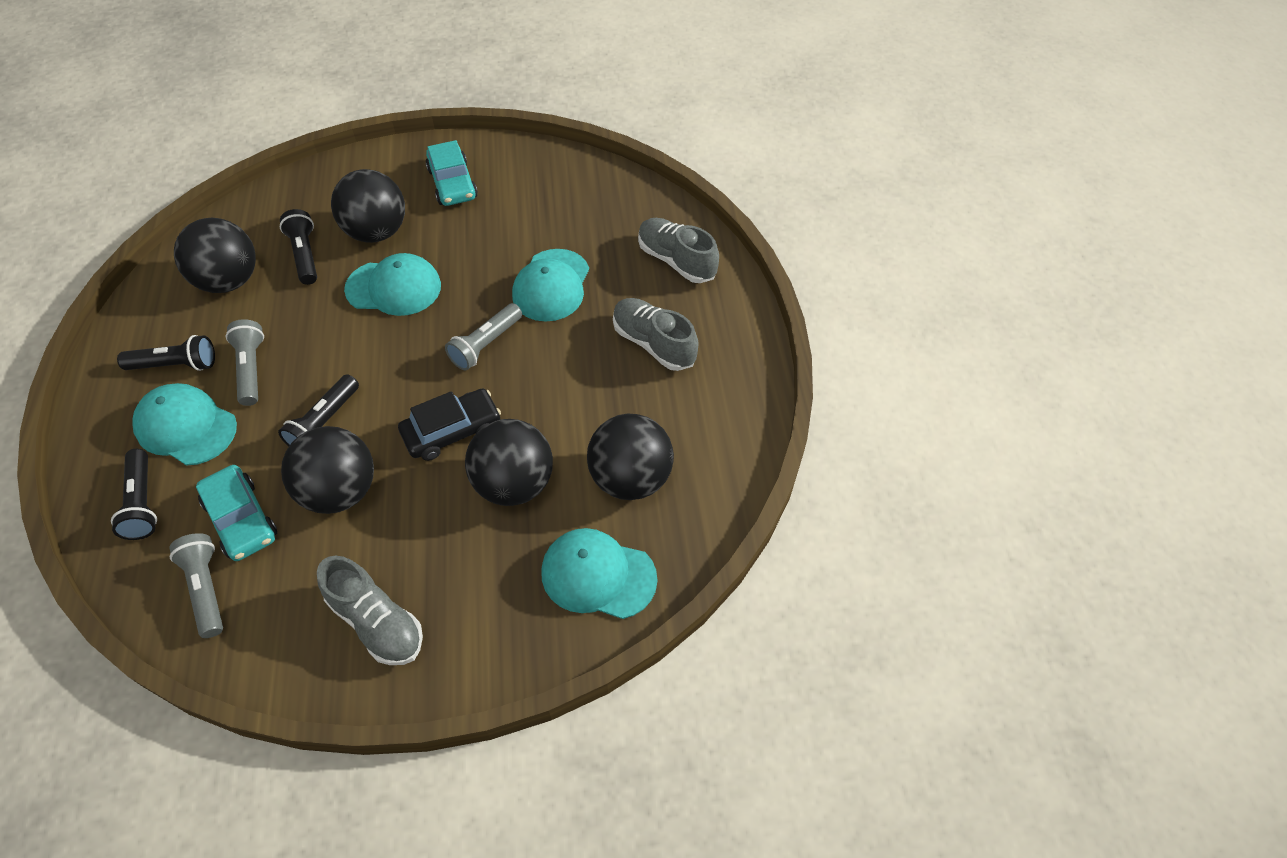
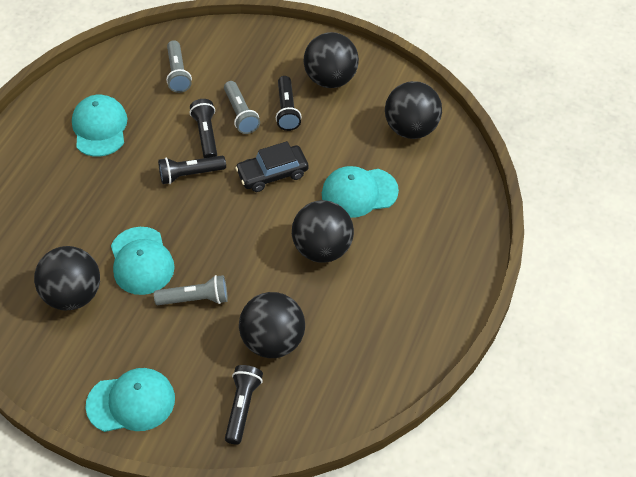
grey shoe: 3 -> 0
turquoise car: 2 -> 0

